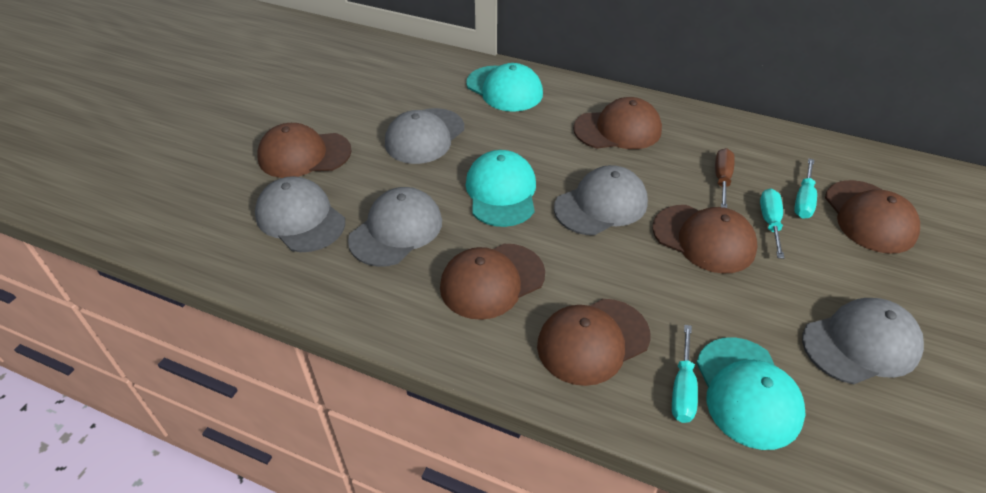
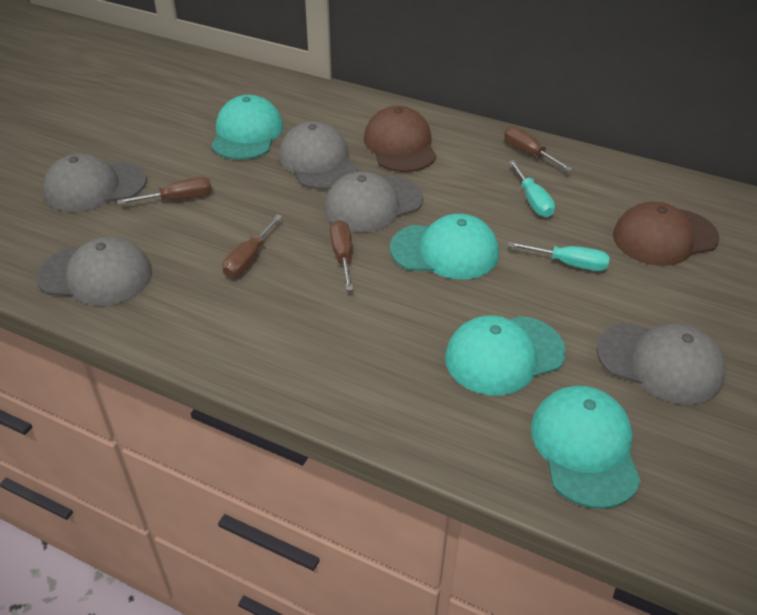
brown cap: 6 -> 2
brown screwdriver: 1 -> 4
turquoise cap: 3 -> 4
turquoise screwdriver: 3 -> 2

